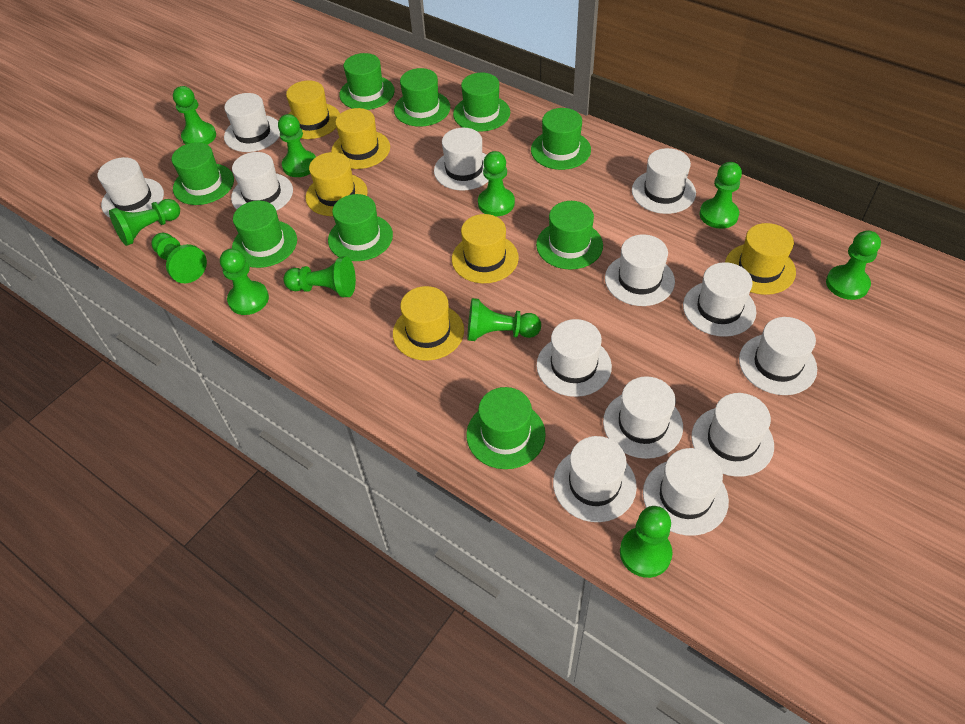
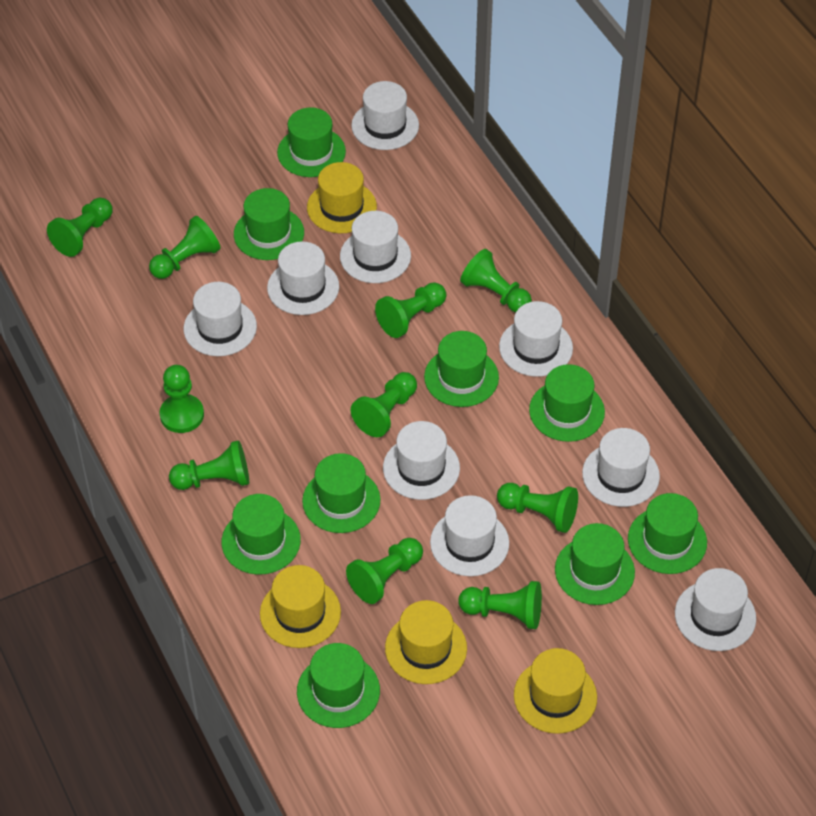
green pawn: 11 -> 10
white hat: 13 -> 9
yellow hat: 6 -> 4

